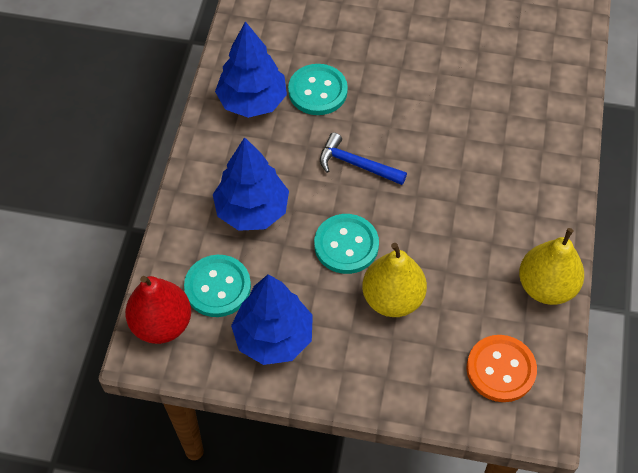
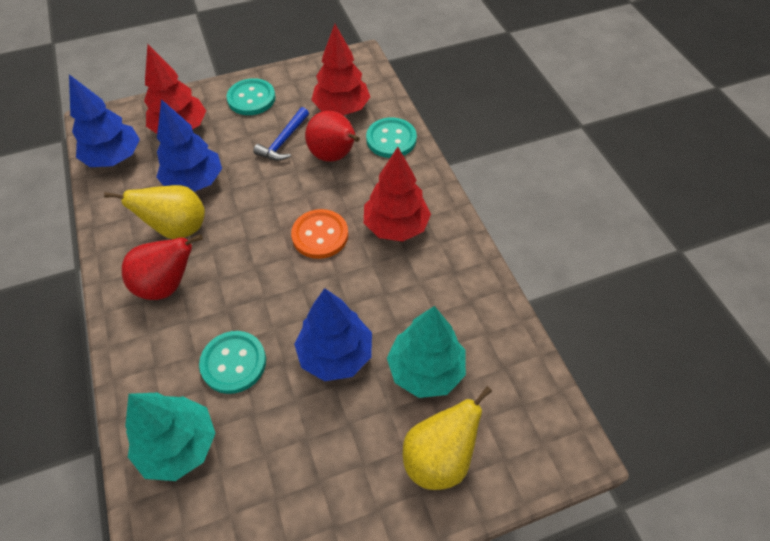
red pear: 1 -> 2
red tree: 0 -> 3
turquoise tree: 0 -> 2

